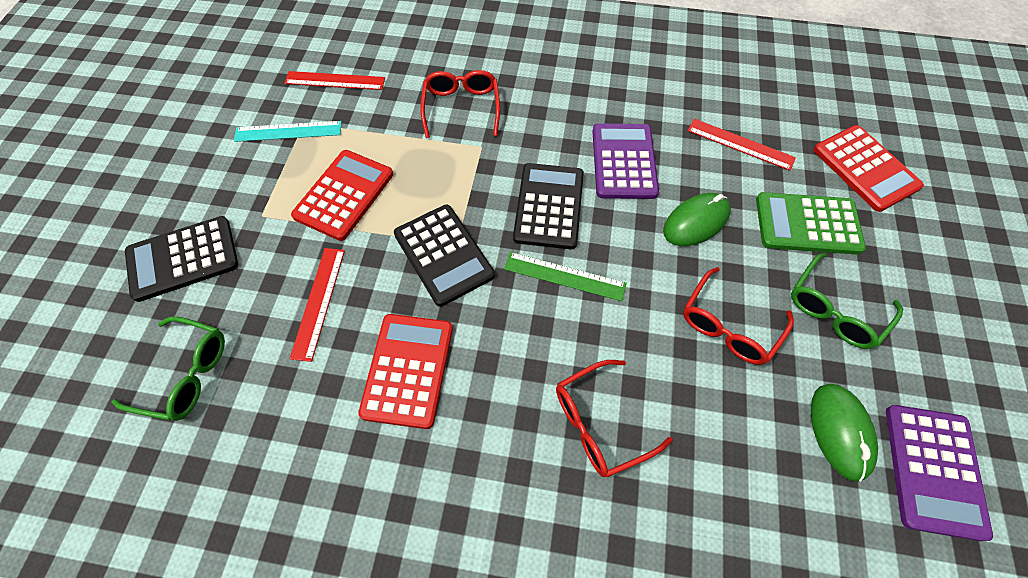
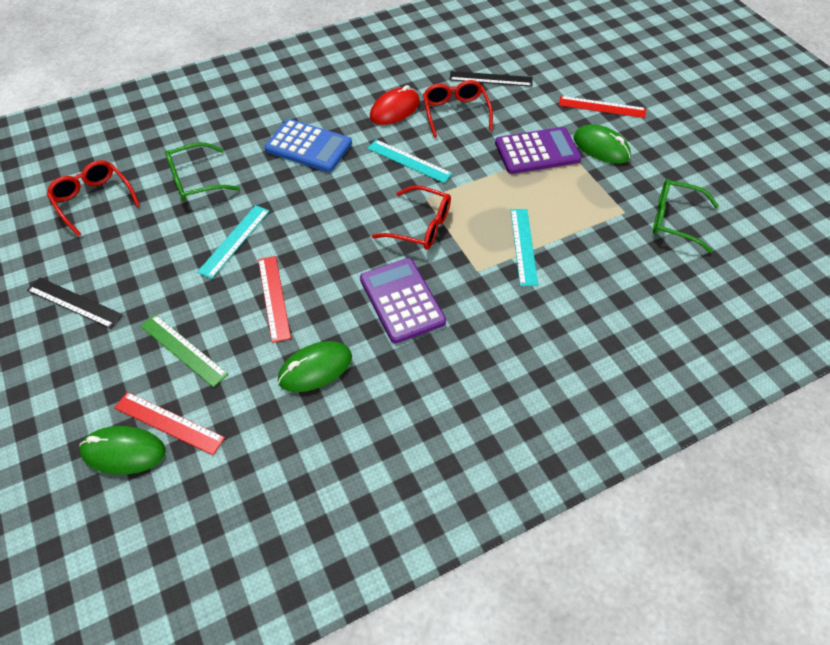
black calculator: 3 -> 0
black ruler: 0 -> 2
blue calculator: 0 -> 1
green calculator: 1 -> 0
green mouse: 2 -> 3
red calculator: 3 -> 0
red mouse: 0 -> 1
turquoise ruler: 1 -> 3

